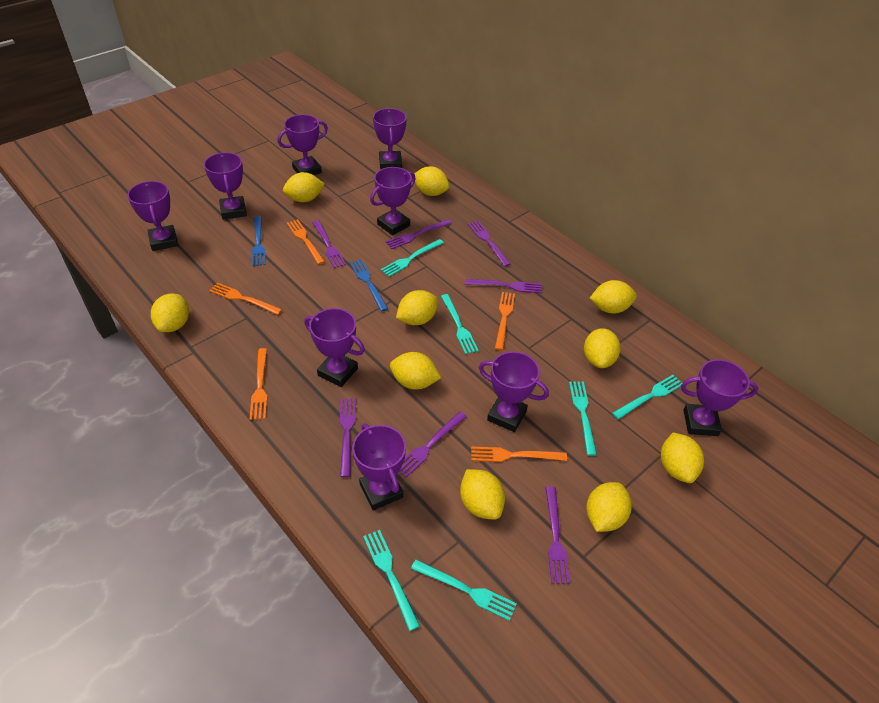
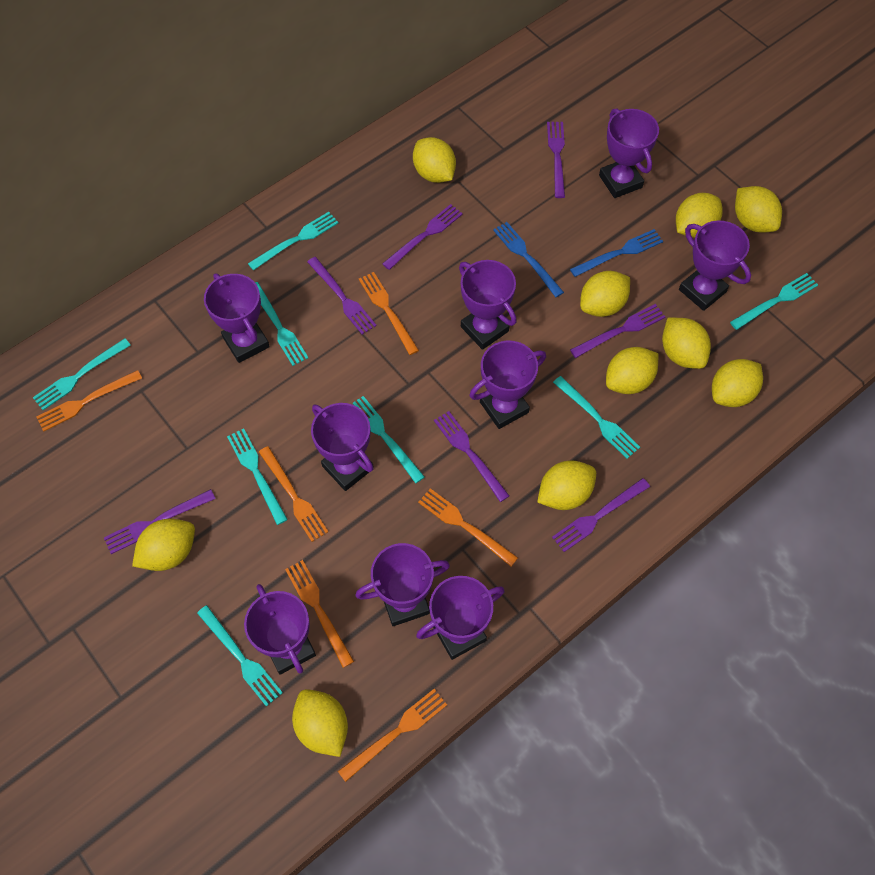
orange fork: 5 -> 6
turquoise fork: 6 -> 8

